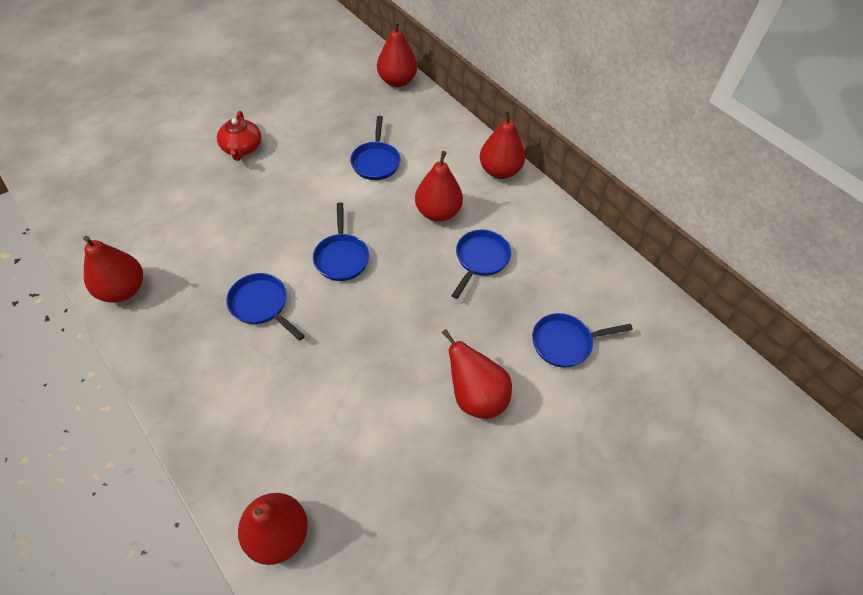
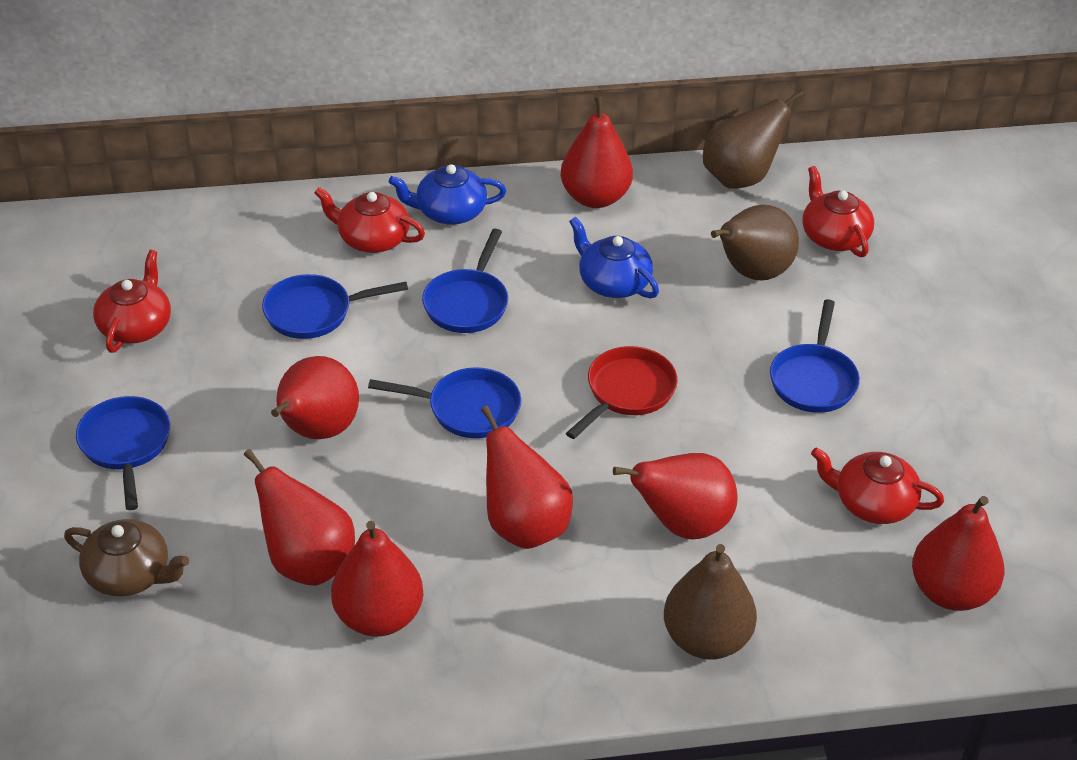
blue teapot: 0 -> 2
brown pear: 0 -> 3
brown teapot: 0 -> 1
red pan: 0 -> 1
red pear: 6 -> 7
red teapot: 1 -> 4

